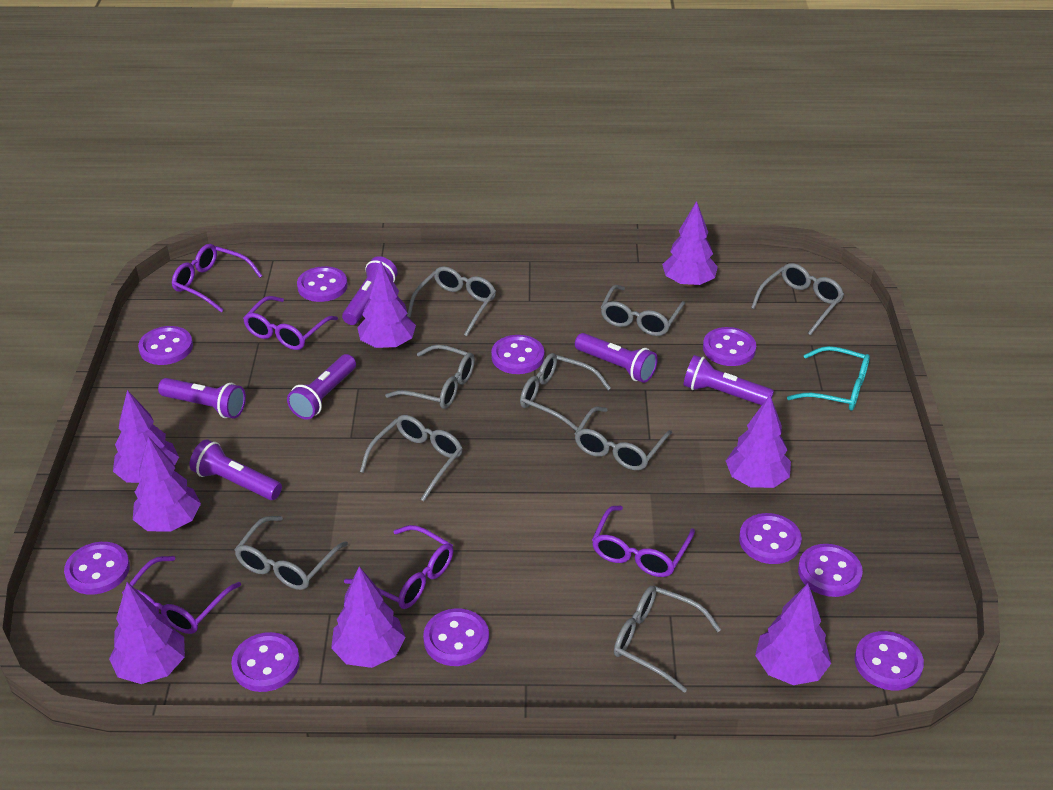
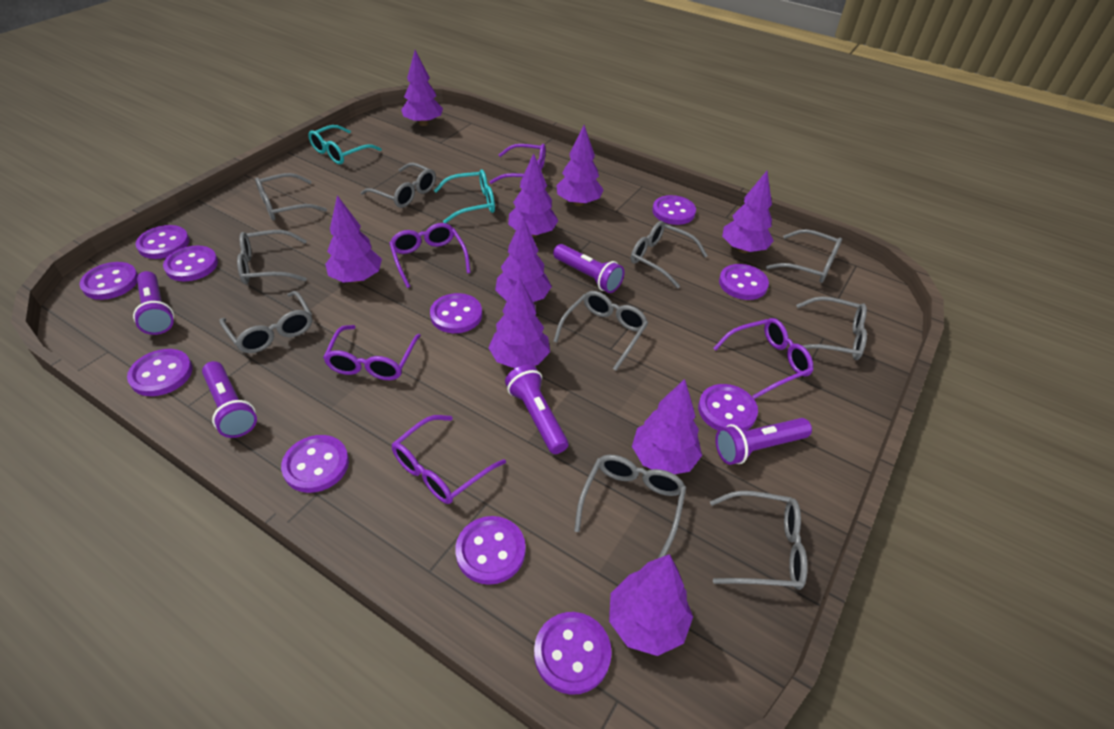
grey glasses: 9 -> 10
purple button: 10 -> 11
purple flashlight: 6 -> 5
purple tree: 8 -> 9
turquoise glasses: 1 -> 2

